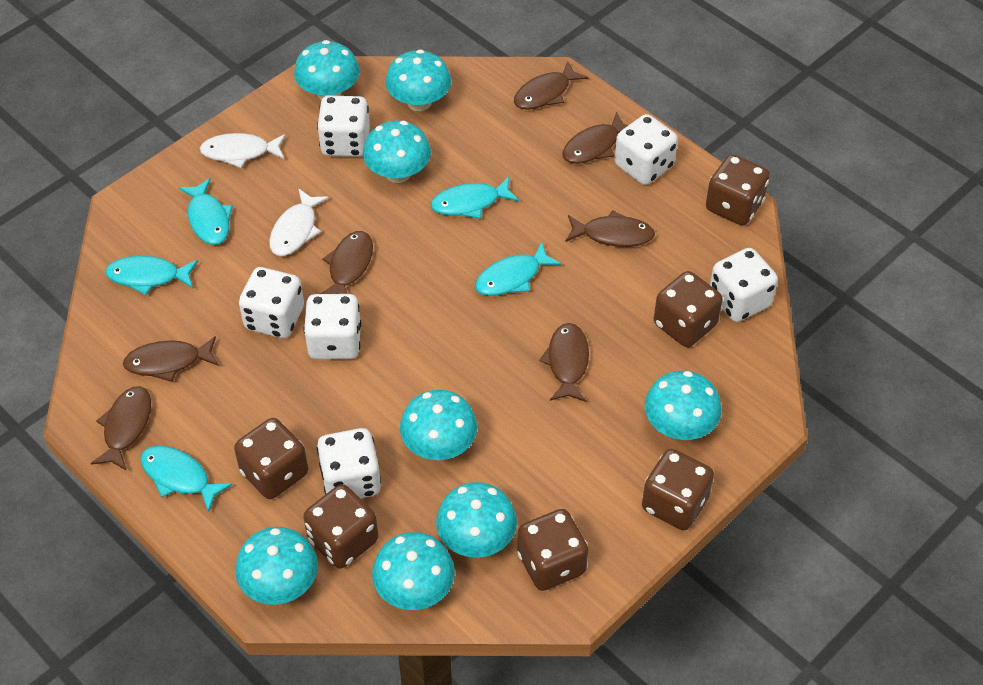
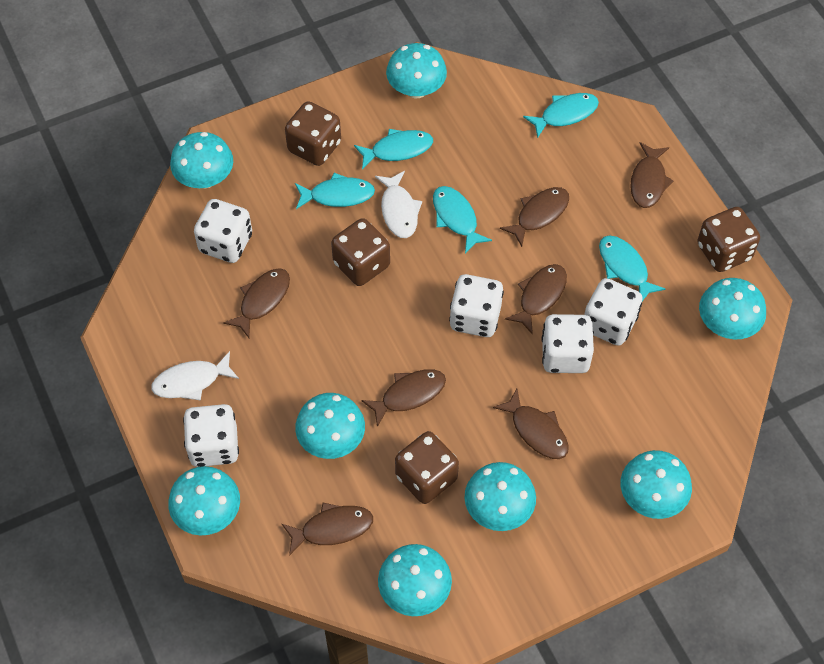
brown dice: 6 -> 4
white dice: 6 -> 5

